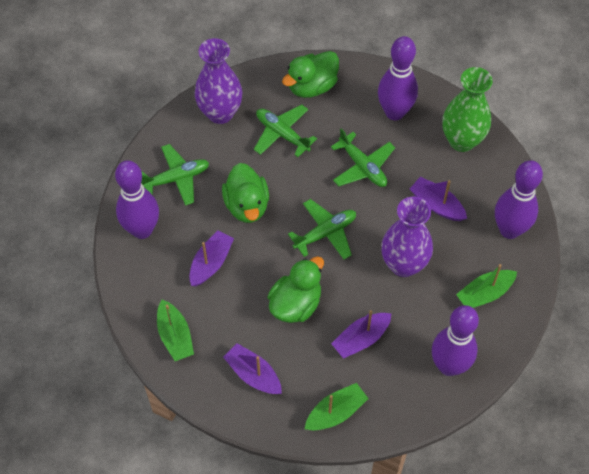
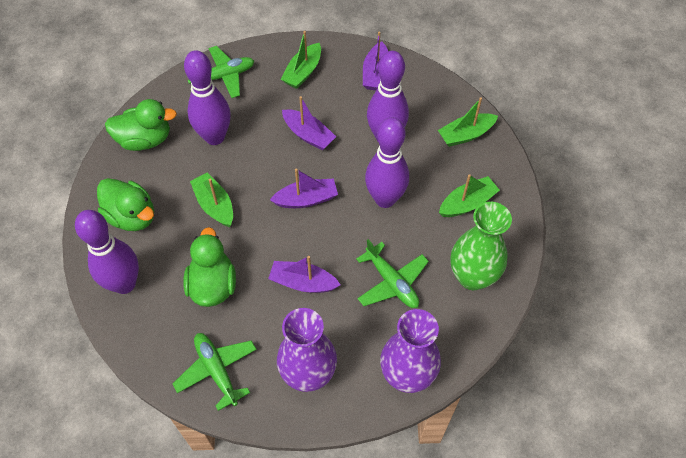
green boat: 3 -> 4
green plane: 4 -> 3

